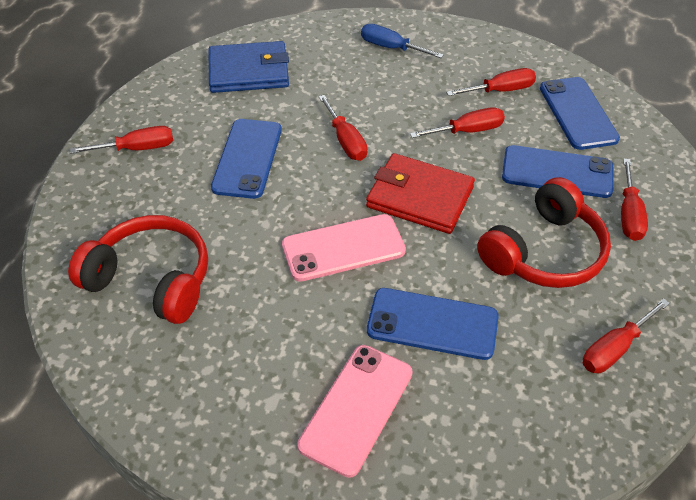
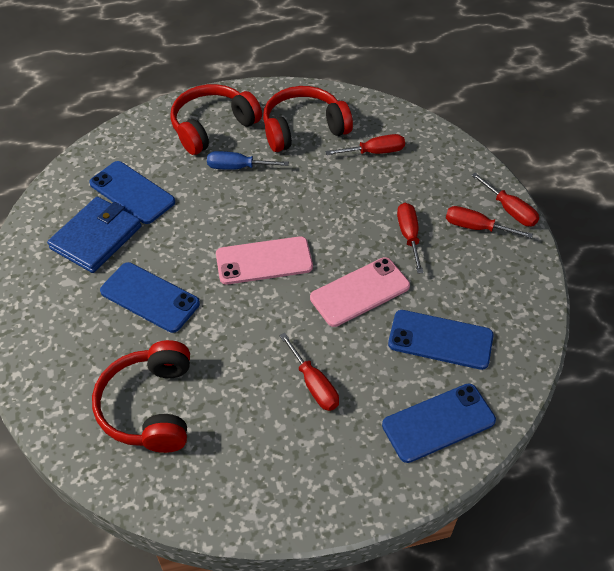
red headphones: 2 -> 3
red screwdriver: 6 -> 5
red wallet: 1 -> 0

